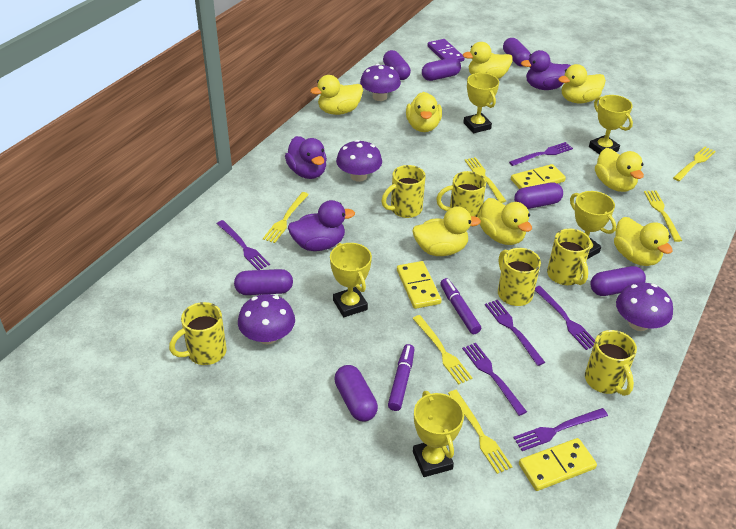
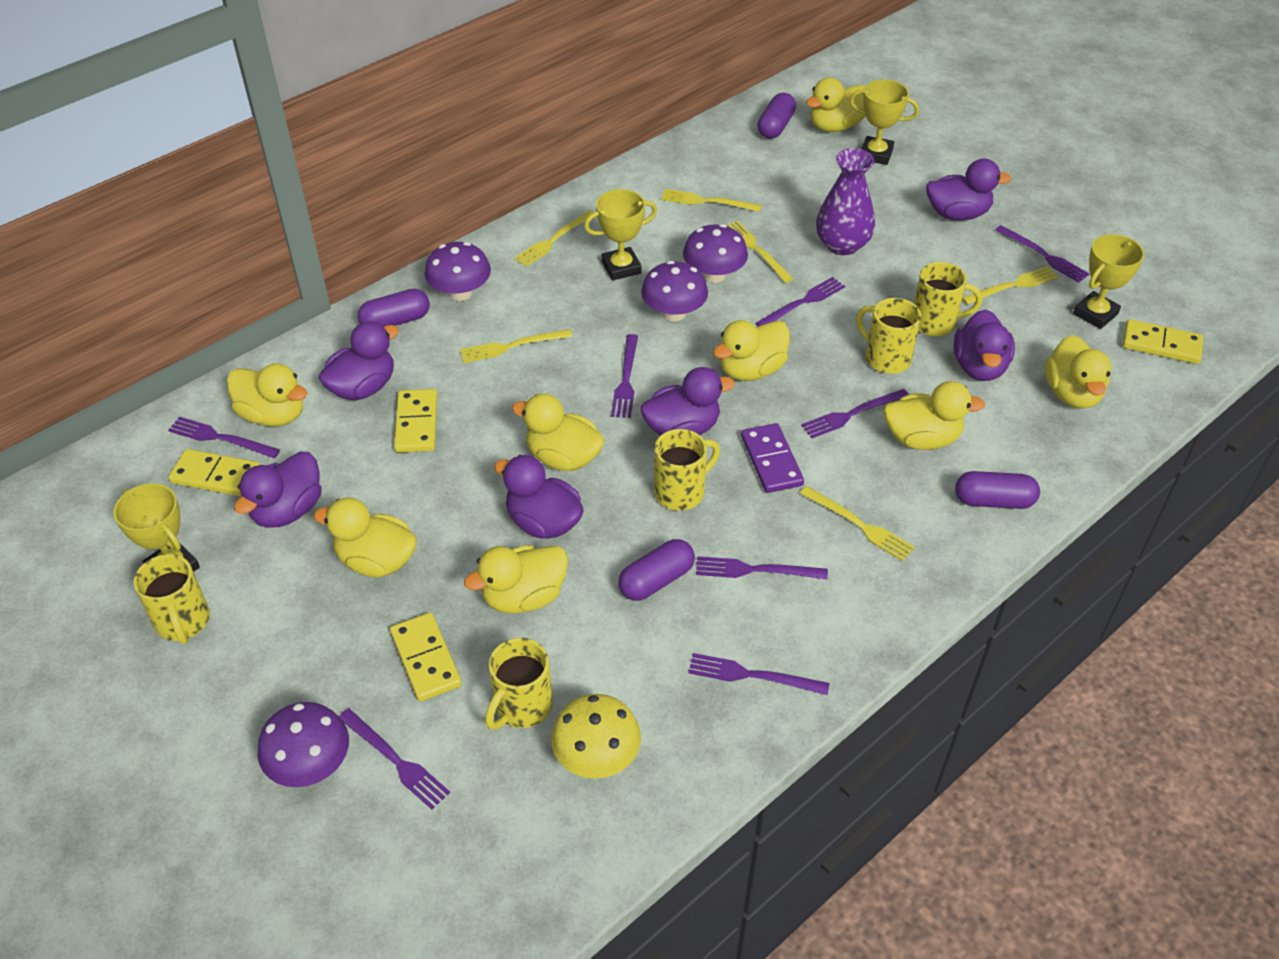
purple capsule: 7 -> 4
purple duck: 3 -> 6
purple fork: 6 -> 8
purple marker: 2 -> 0
purple vase: 0 -> 1
yellow domino: 3 -> 4
yellow mug: 6 -> 5
yellow mushroom: 0 -> 1
yellow trophy: 5 -> 4

